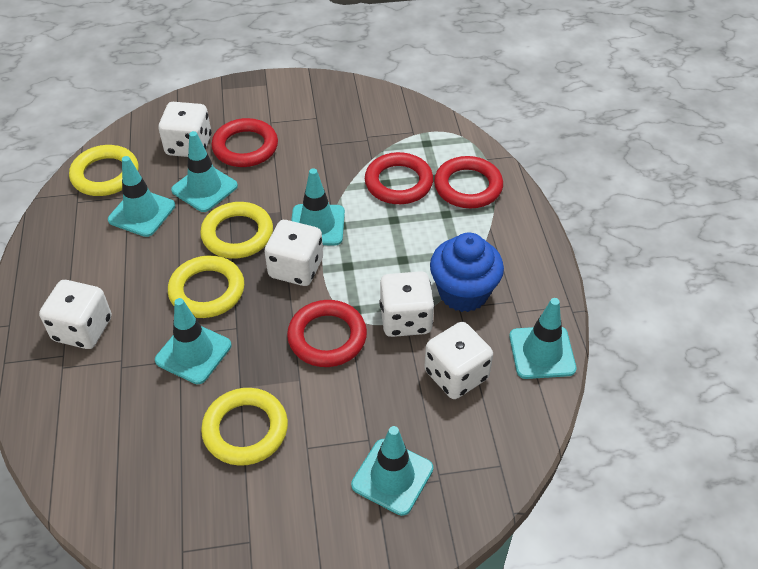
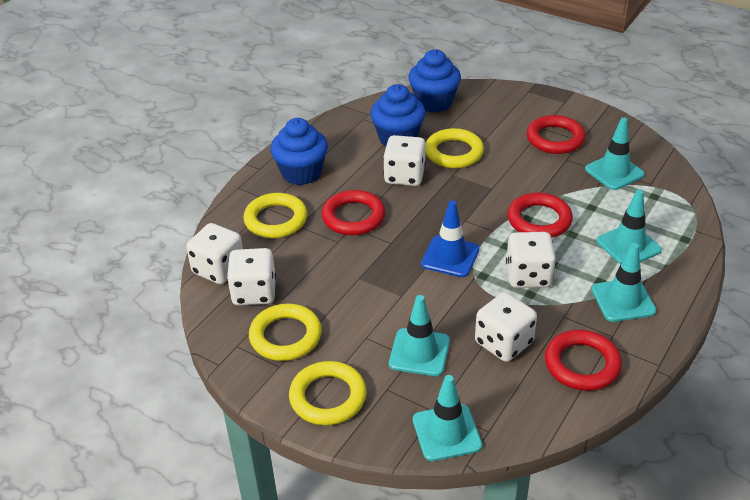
blue cupcake: 1 -> 3
blue traffic cone: 0 -> 1
turquoise traffic cone: 6 -> 5

